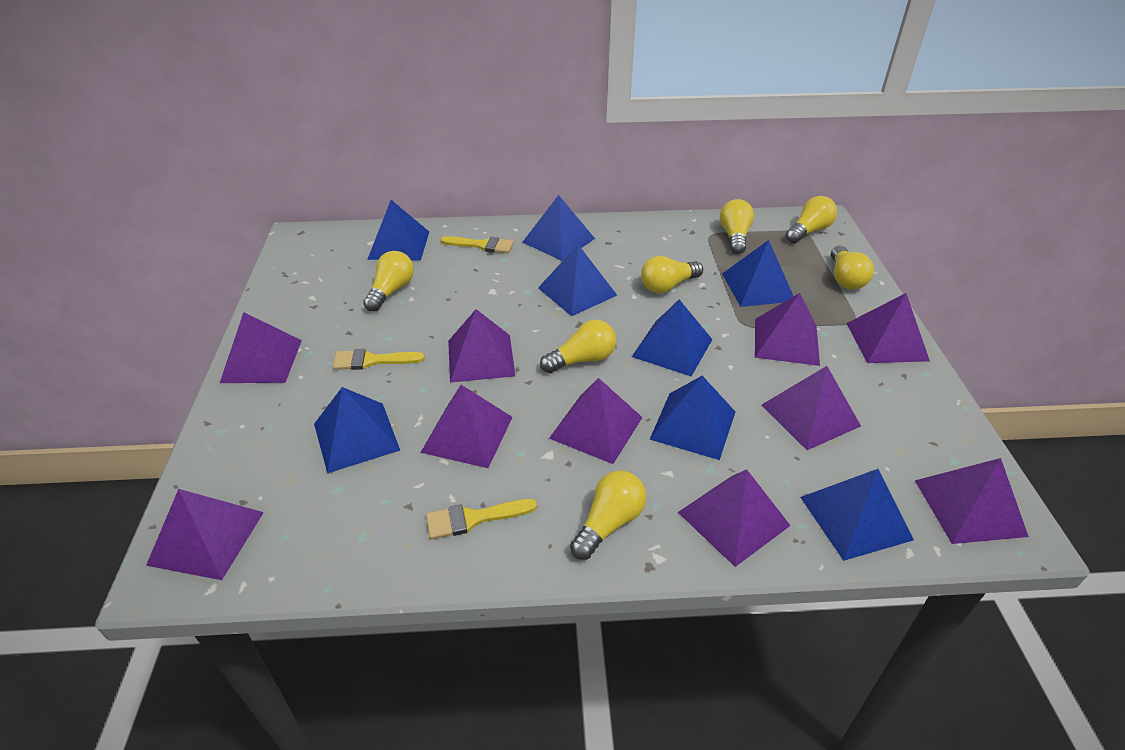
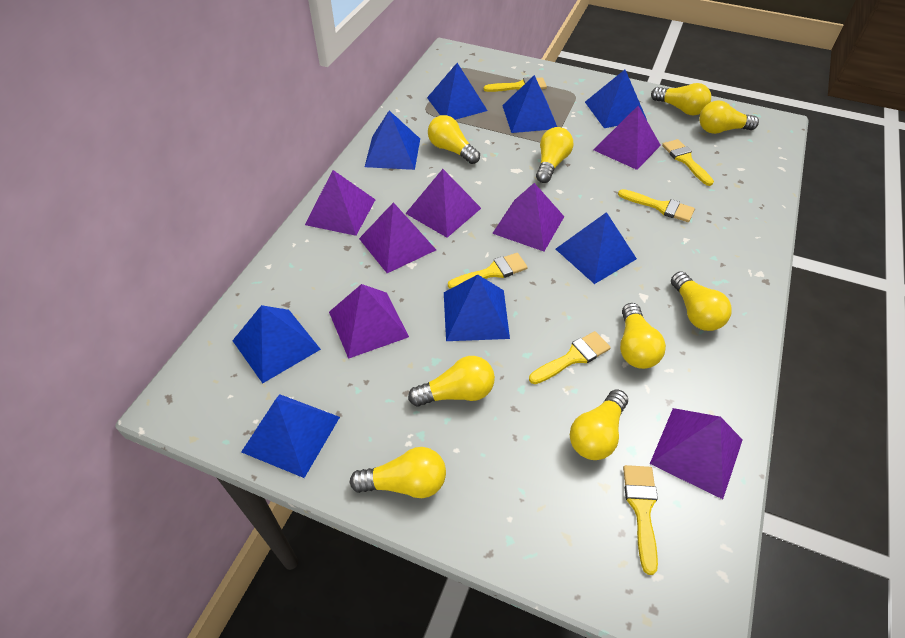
purple pyramid: 10 -> 7
yellow brush: 3 -> 6
yellow light bulb: 7 -> 9

